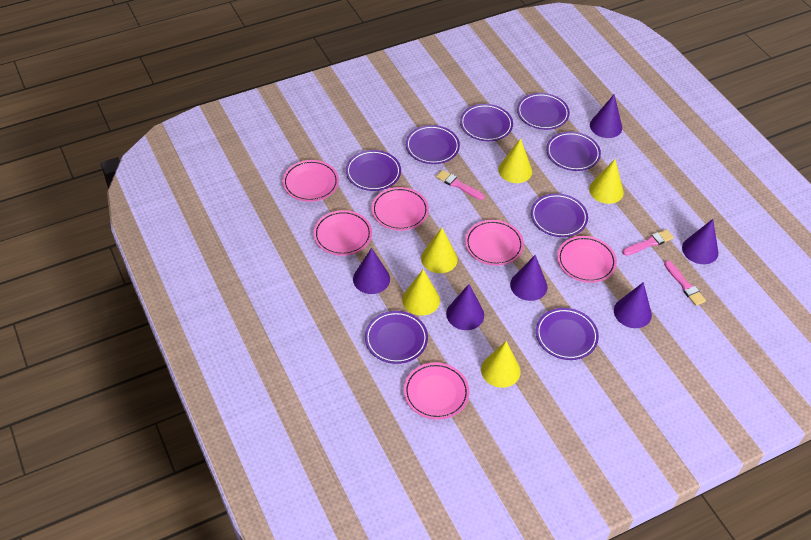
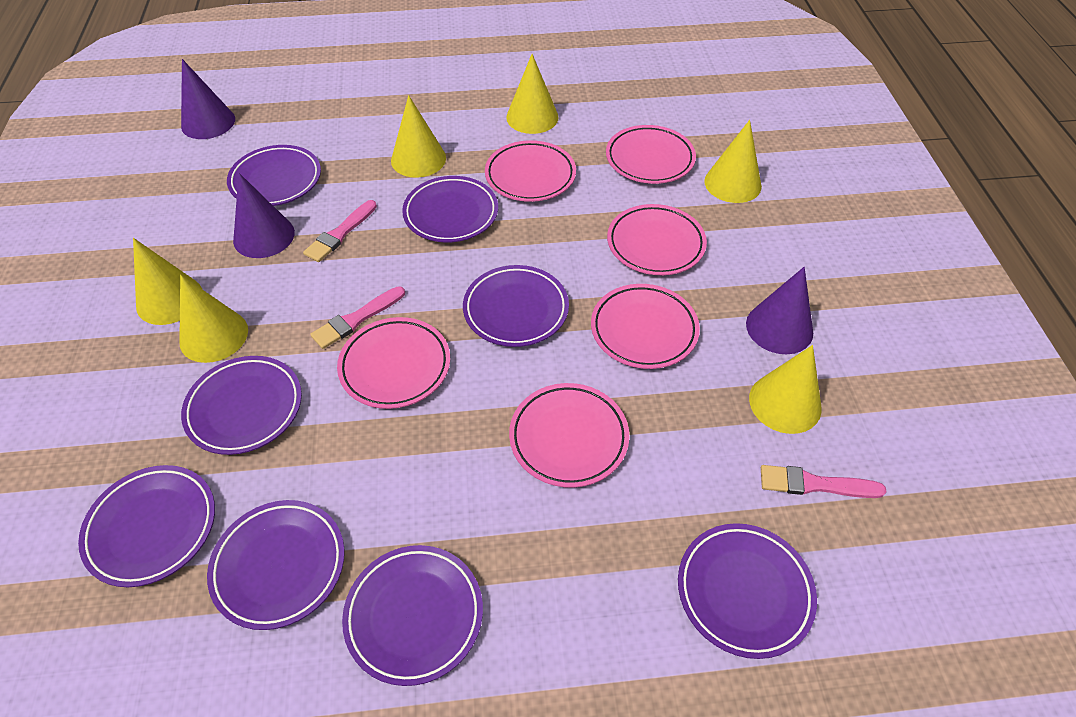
purple cone: 6 -> 3
yellow cone: 5 -> 6

